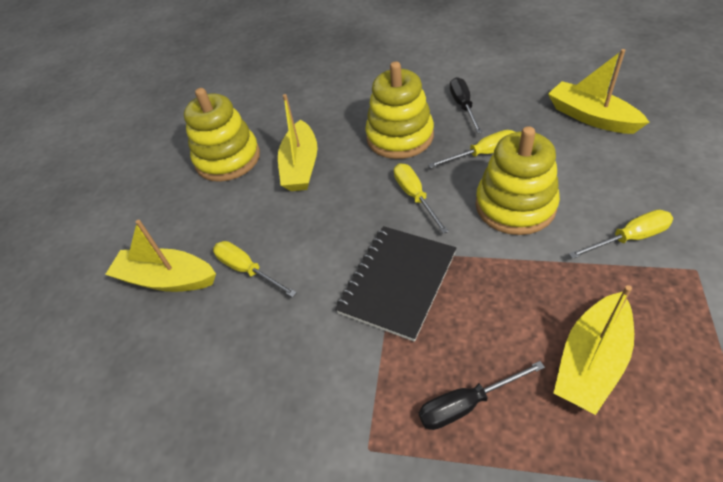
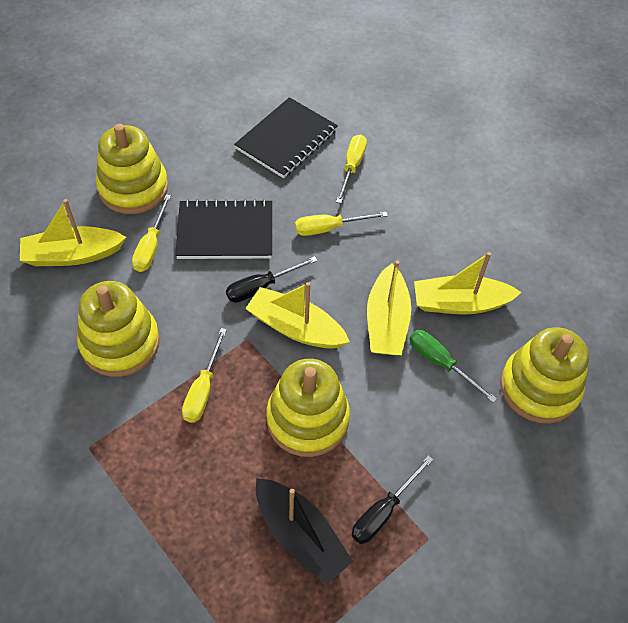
black boat: 0 -> 1
black notebook: 1 -> 2
green screwdriver: 0 -> 1
yellow stacking toy: 3 -> 4

